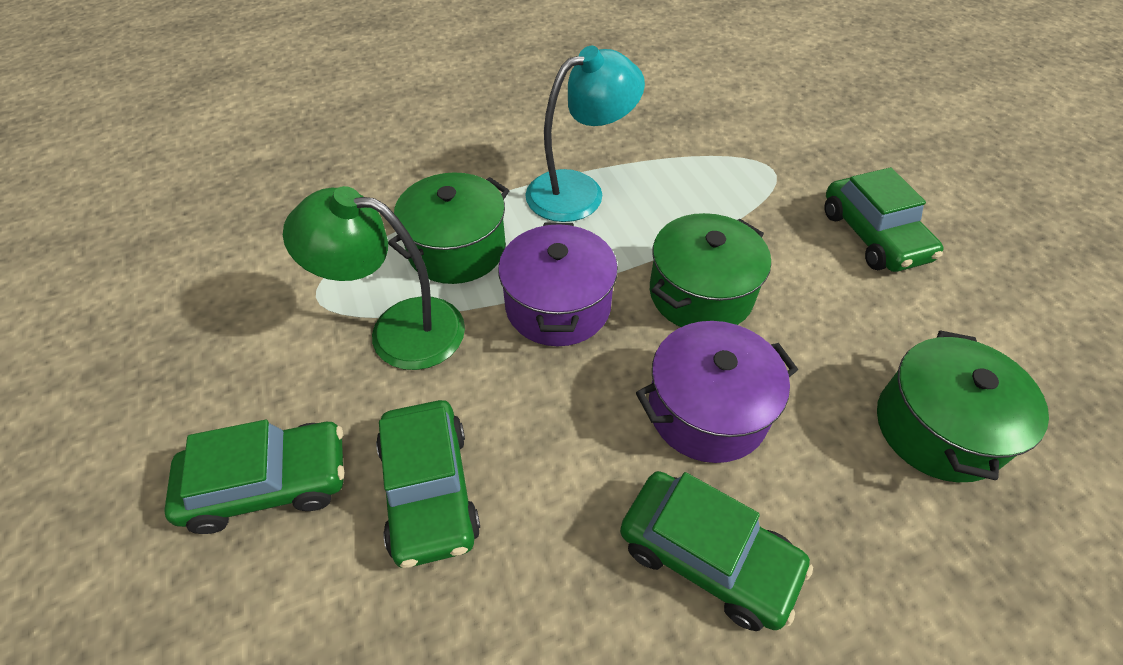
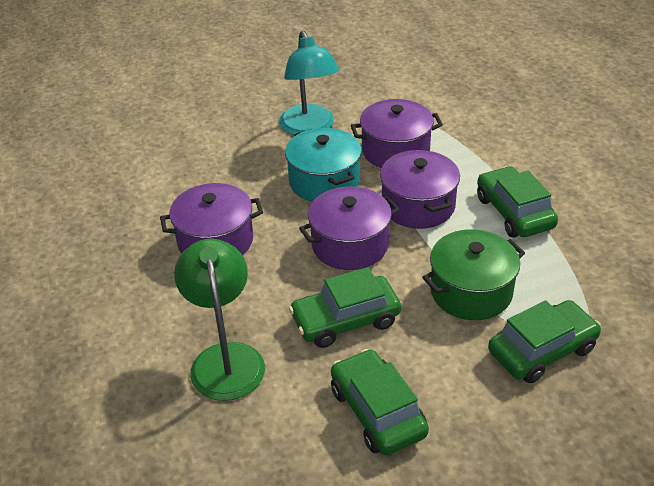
green pot: 3 -> 1
purple pot: 2 -> 4
turquoise pot: 0 -> 1

